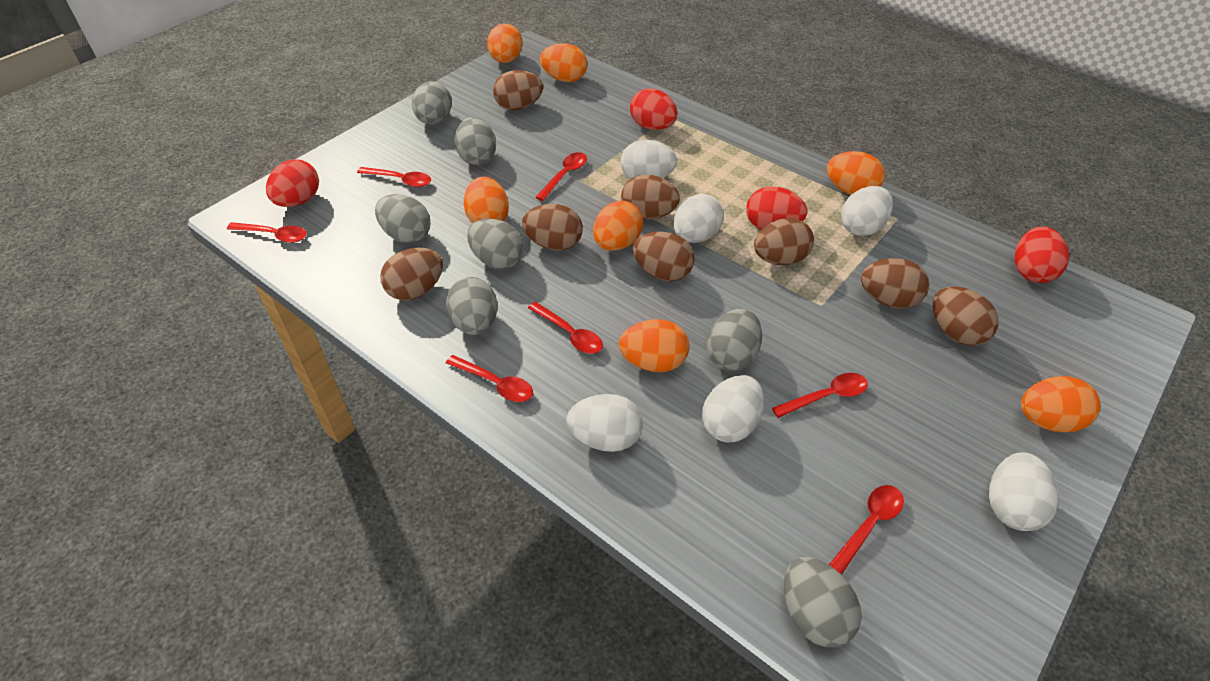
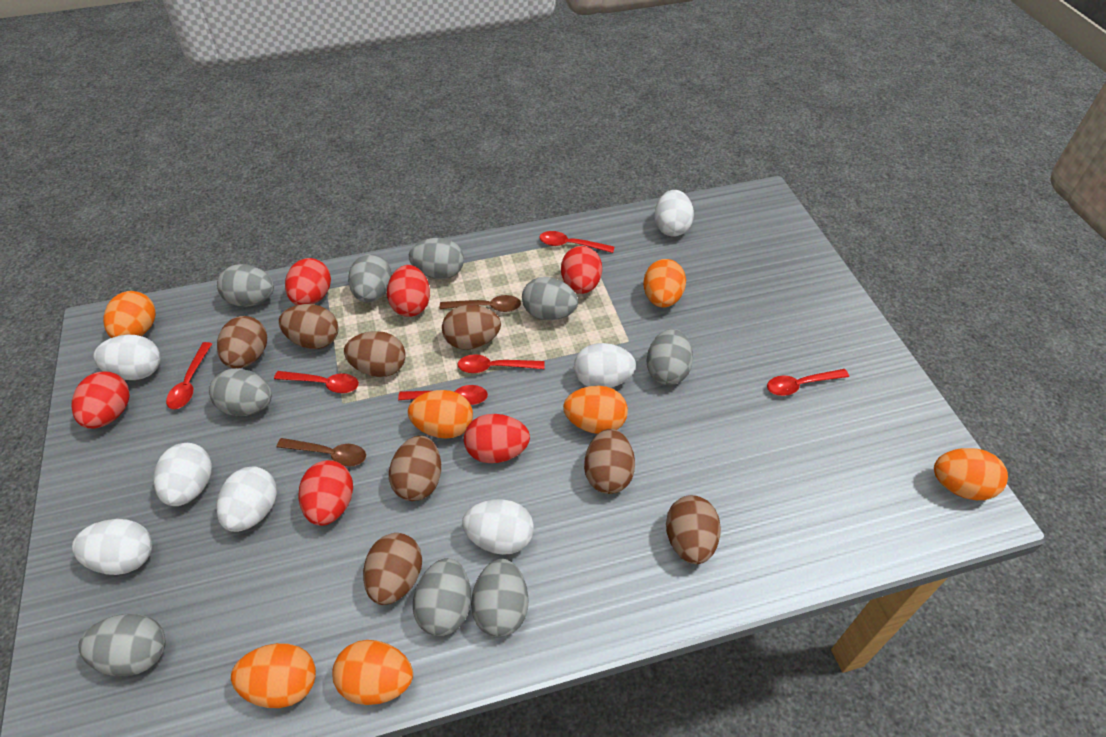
brown spoon: 0 -> 2
grey egg: 7 -> 9
red egg: 4 -> 6
red spoon: 7 -> 6
white egg: 6 -> 7

